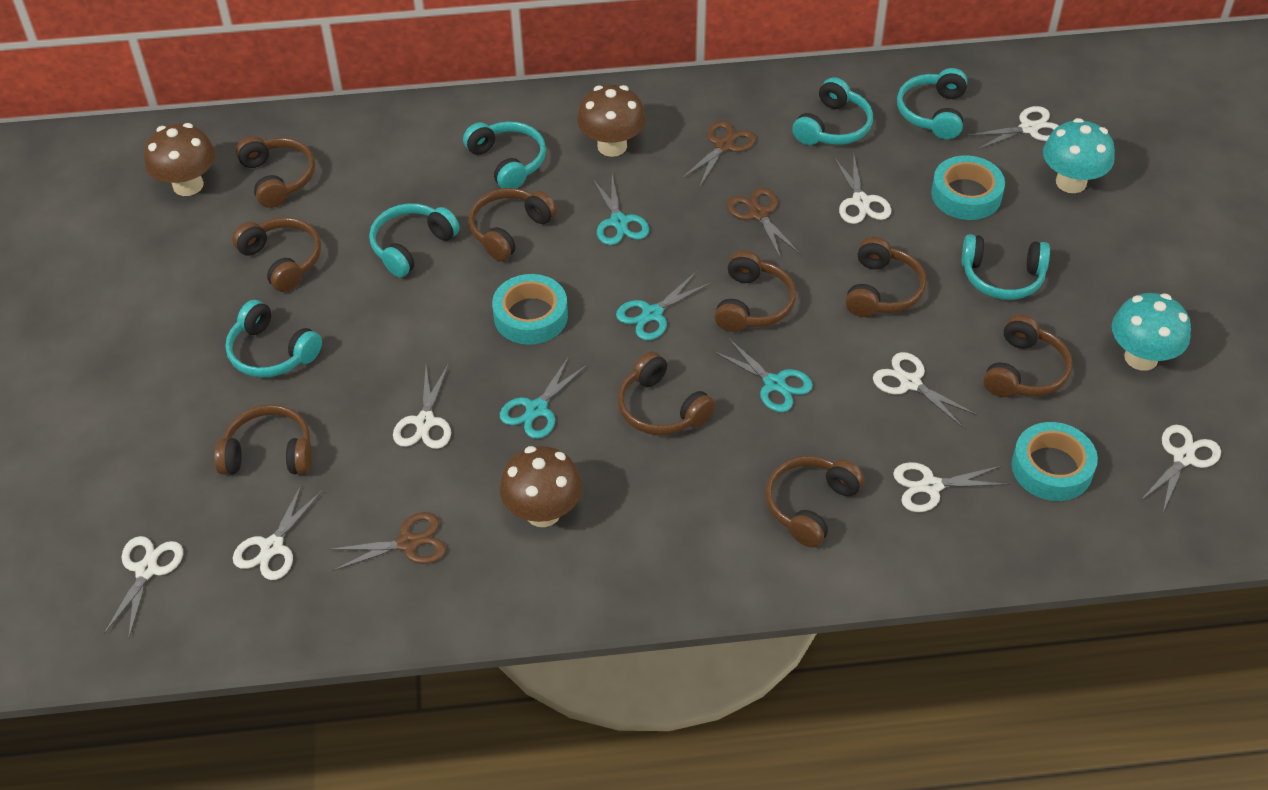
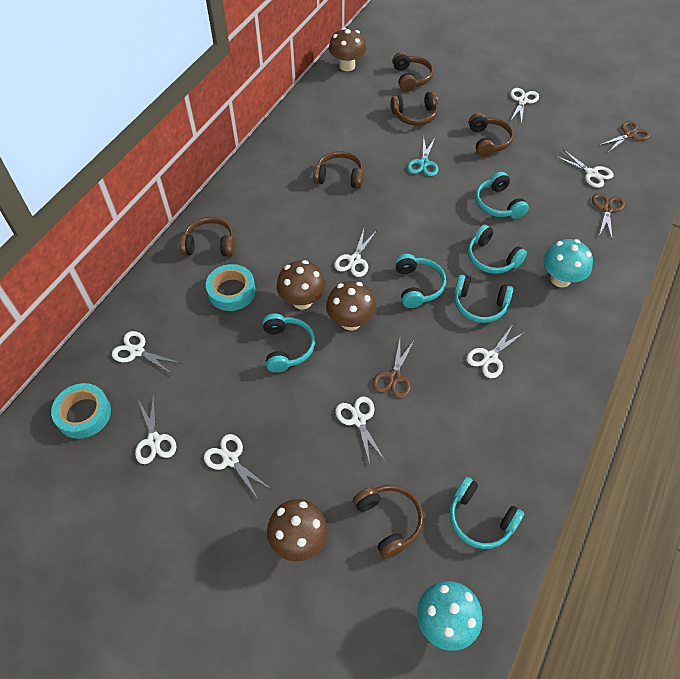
brown headphones: 9 -> 6
brown mushroom: 3 -> 4
turquoise scissors: 4 -> 1
turquoise tape: 3 -> 2

